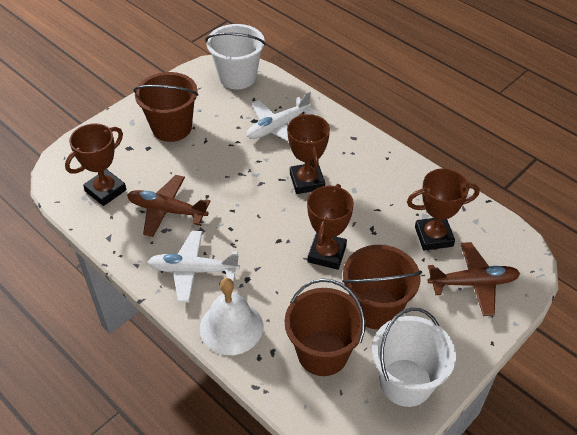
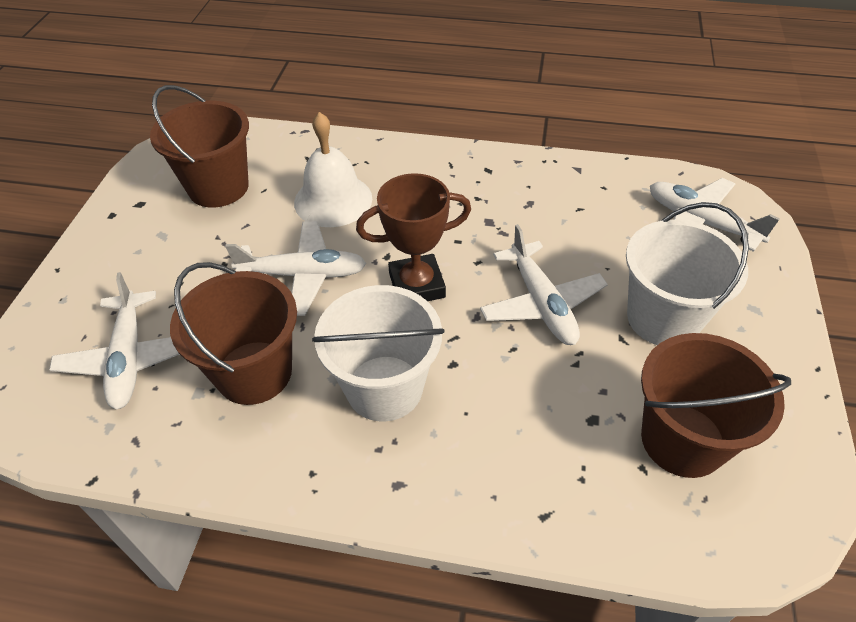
brown plane: 2 -> 0
brown trophy: 4 -> 1
white plane: 2 -> 4

